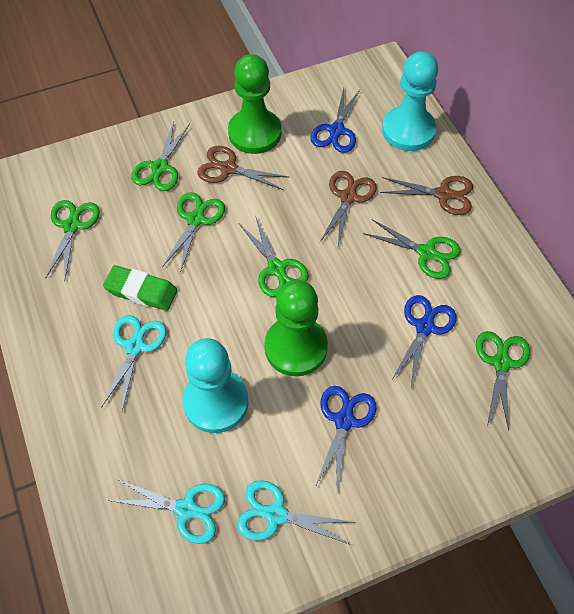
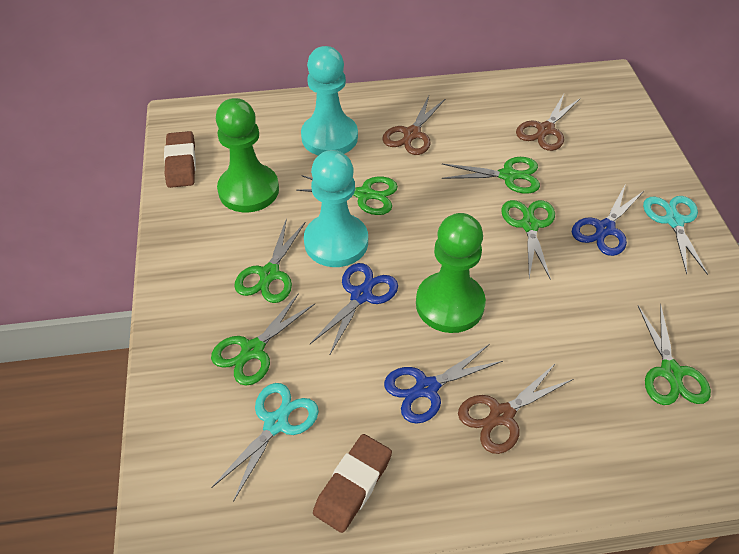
brown eraser: 0 -> 2
green eraser: 1 -> 0
turquoise scissors: 3 -> 2

